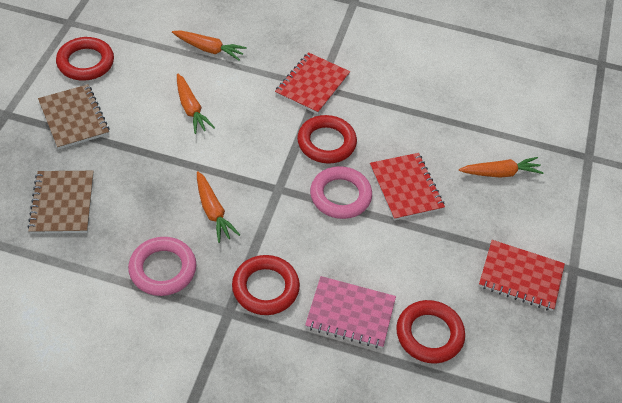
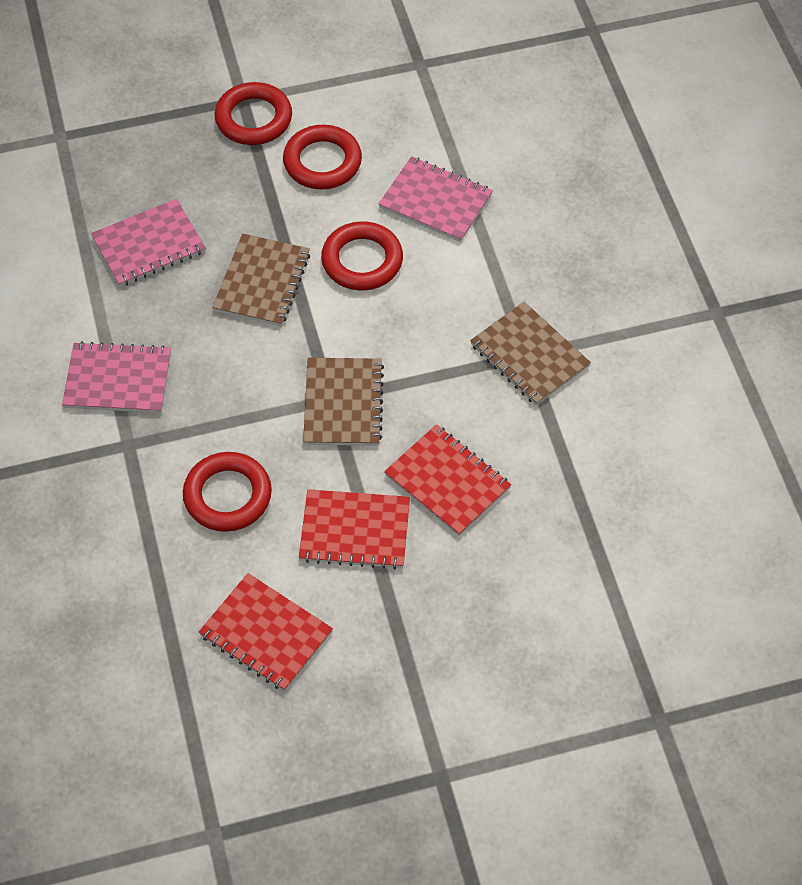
brown notebook: 2 -> 3
orange carrot: 4 -> 0
pink notebook: 1 -> 3
pink ring: 2 -> 0

